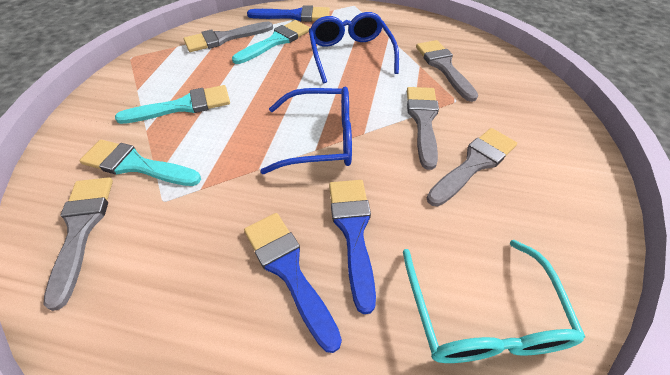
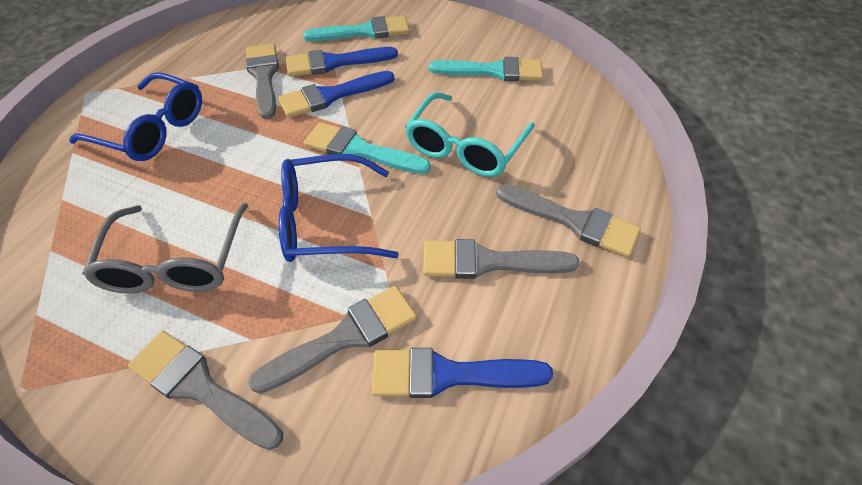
grey glasses: 0 -> 1

